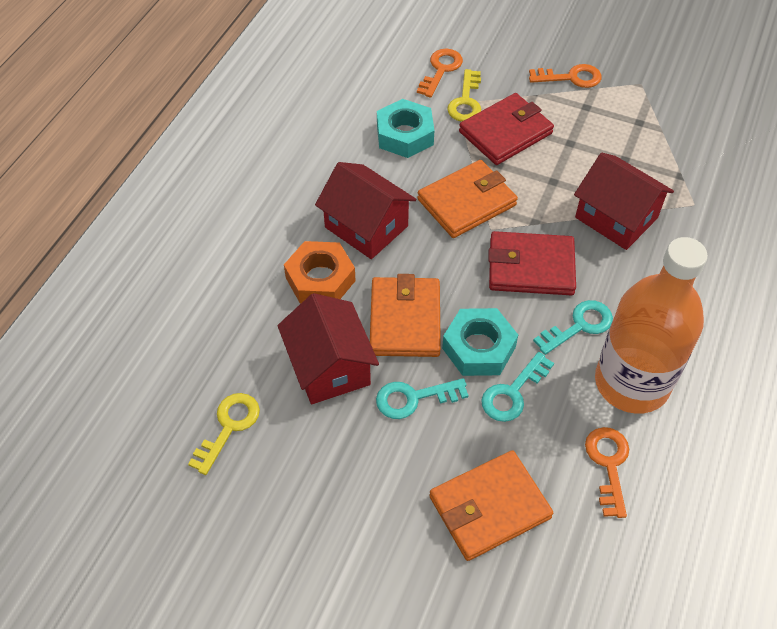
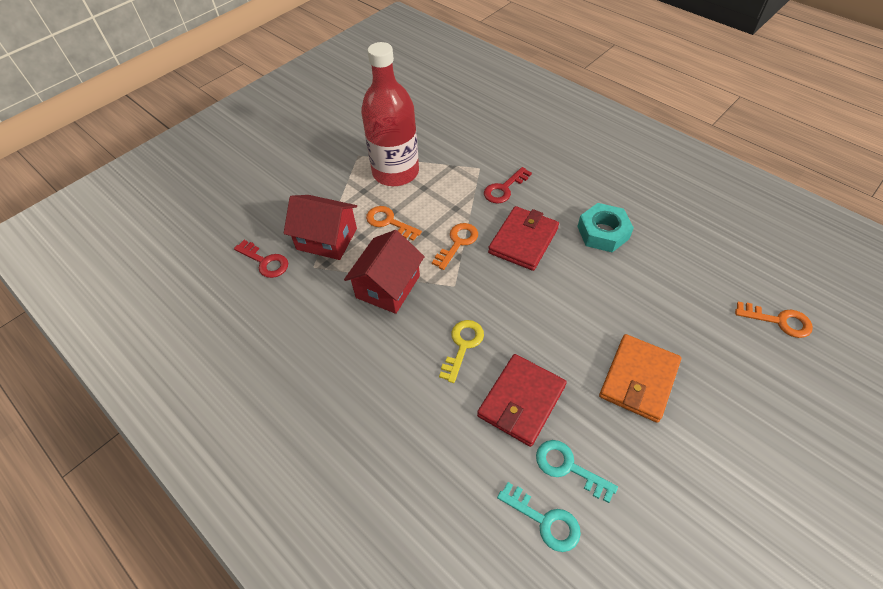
orange bottle: 1 -> 0
orange nut: 1 -> 0
orange wallet: 3 -> 1
red bottle: 0 -> 1
red house: 3 -> 2
red key: 0 -> 2
turquoise key: 3 -> 2
turquoise nut: 2 -> 1
yellow key: 2 -> 1

